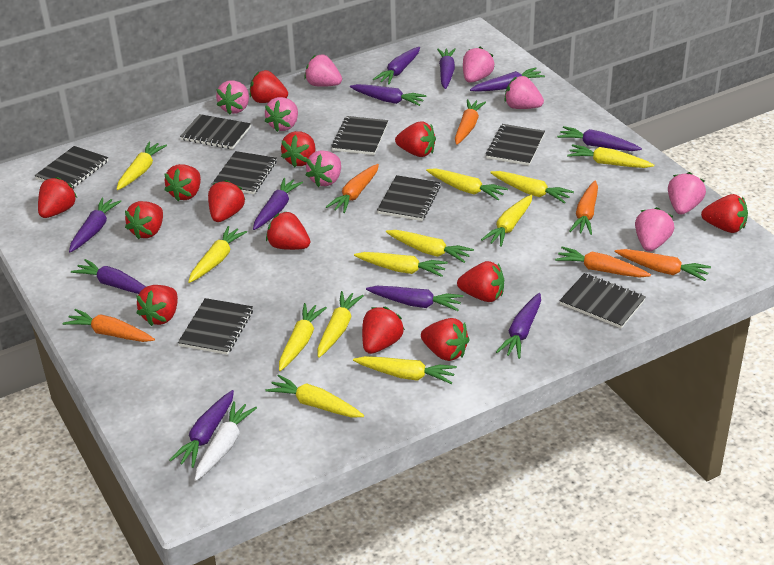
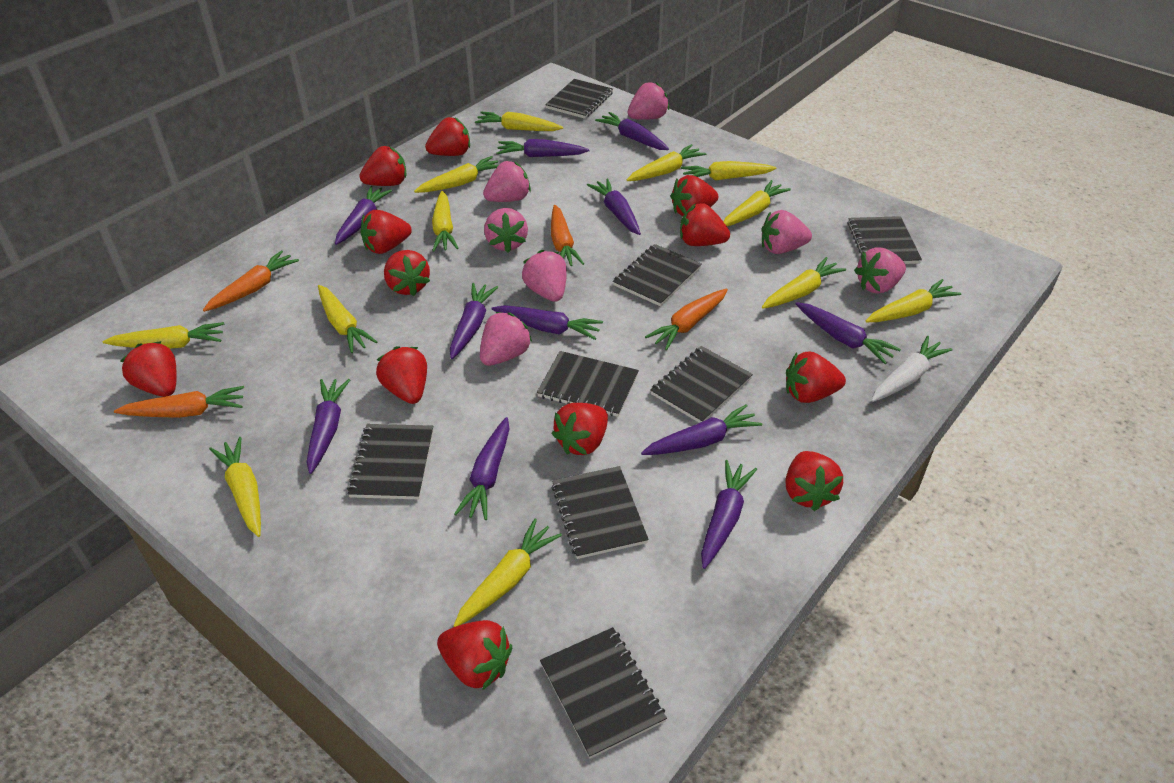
orange carrot: 6 -> 4
pink strawberry: 8 -> 7
red strawberry: 13 -> 12

